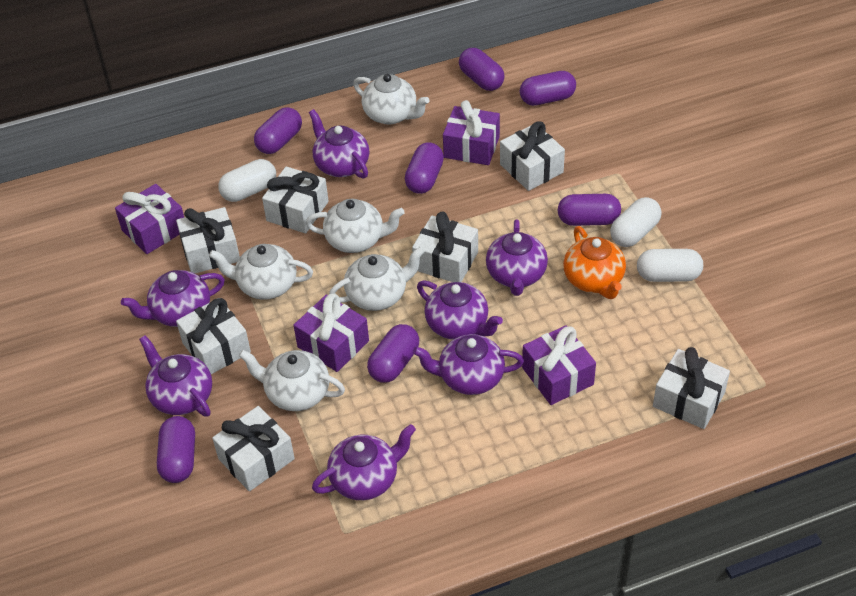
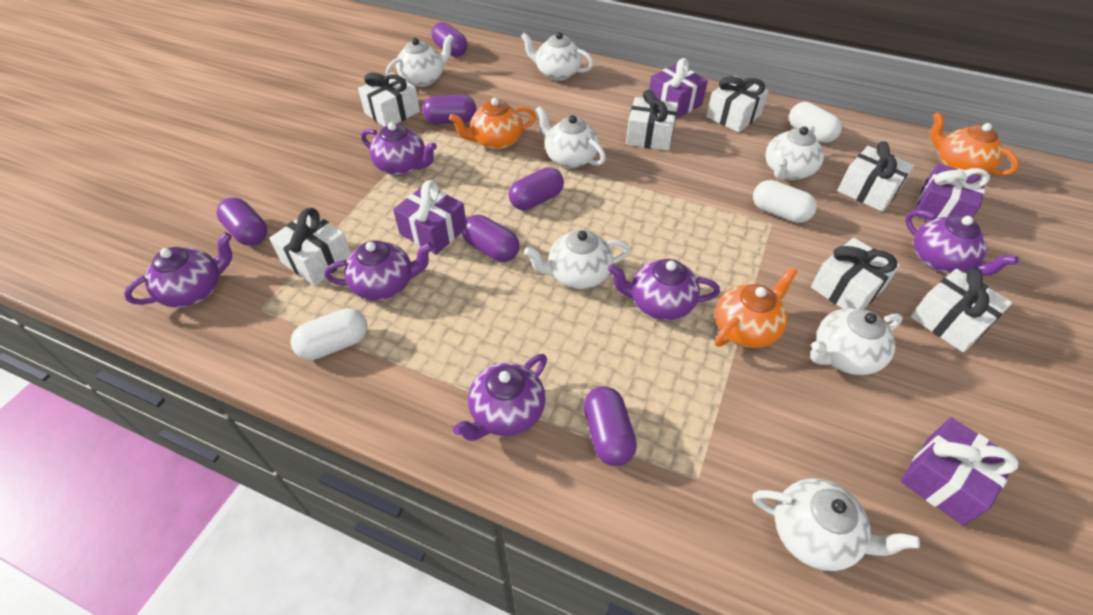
orange teapot: 1 -> 3
purple capsule: 7 -> 6
purple teapot: 7 -> 6
white teapot: 5 -> 7

